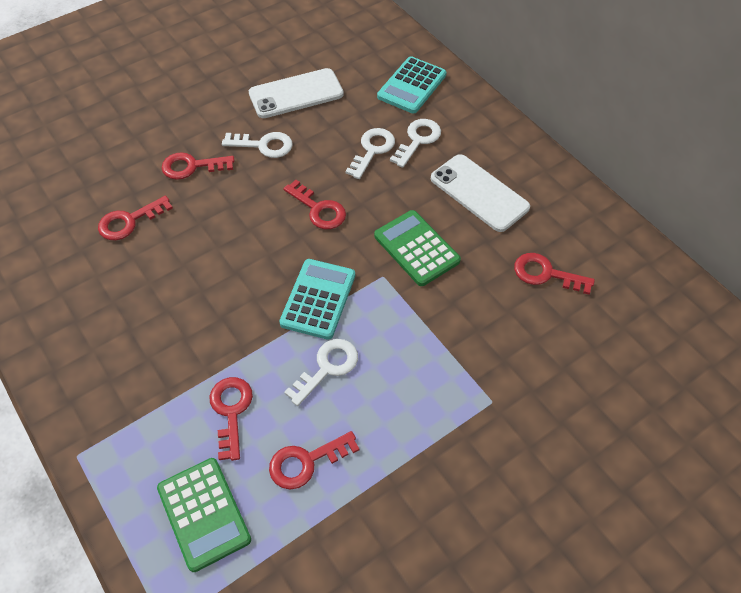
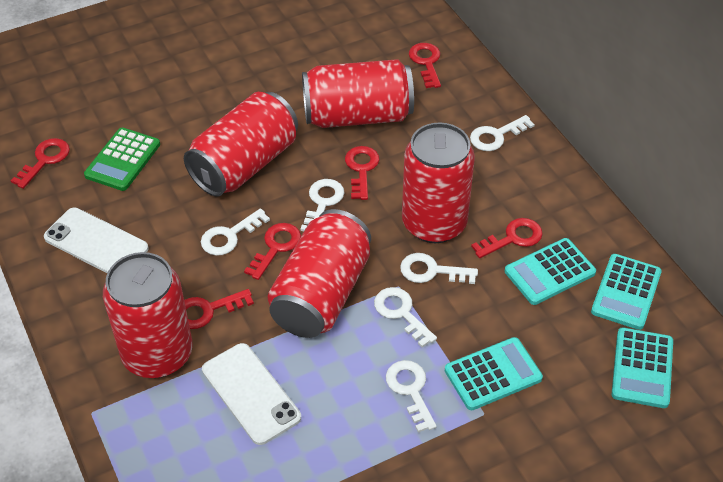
green calculator: 2 -> 1
red can: 0 -> 5
turquoise calculator: 2 -> 4
white key: 4 -> 6

